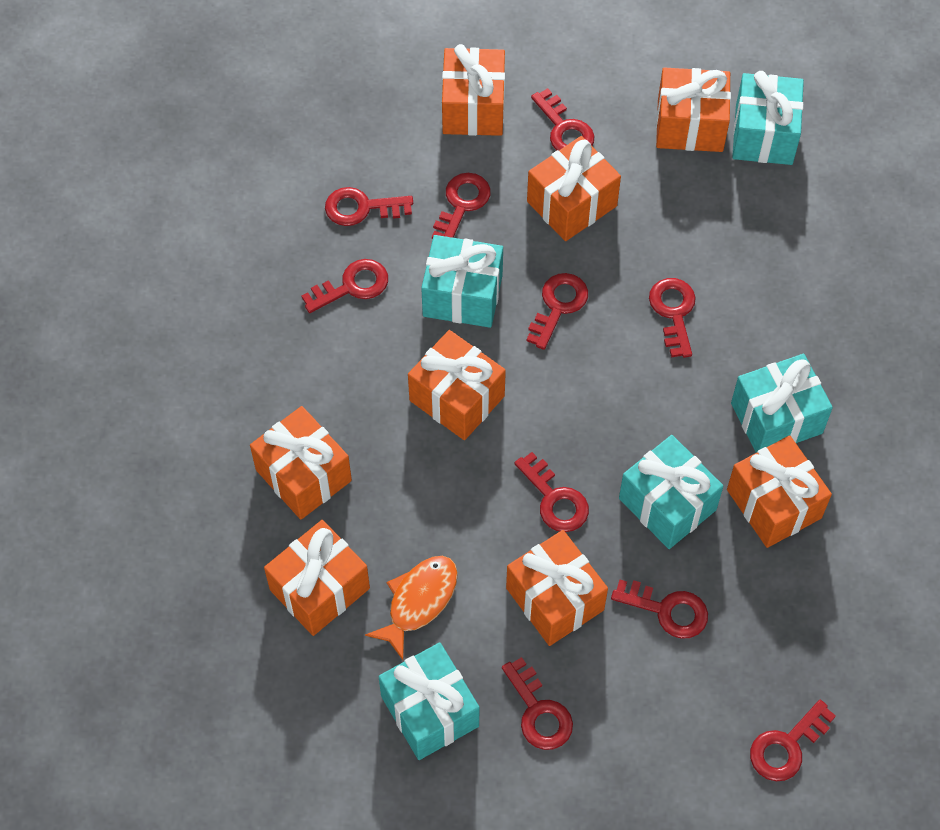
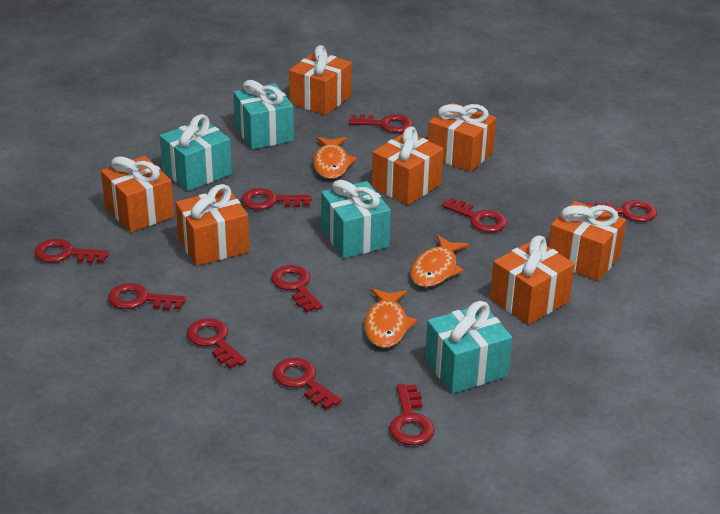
orange fish: 1 -> 3
orange gift: 8 -> 7
turquoise gift: 5 -> 4

